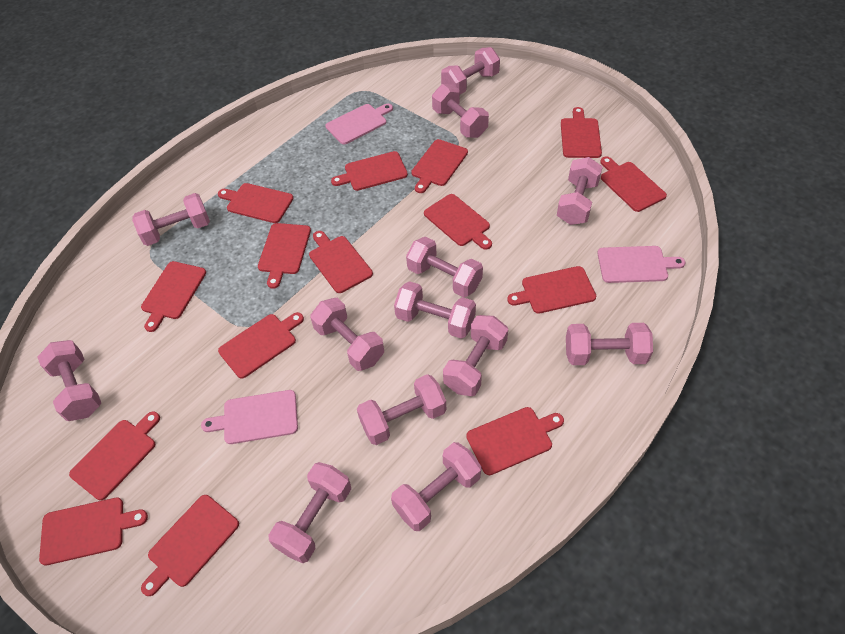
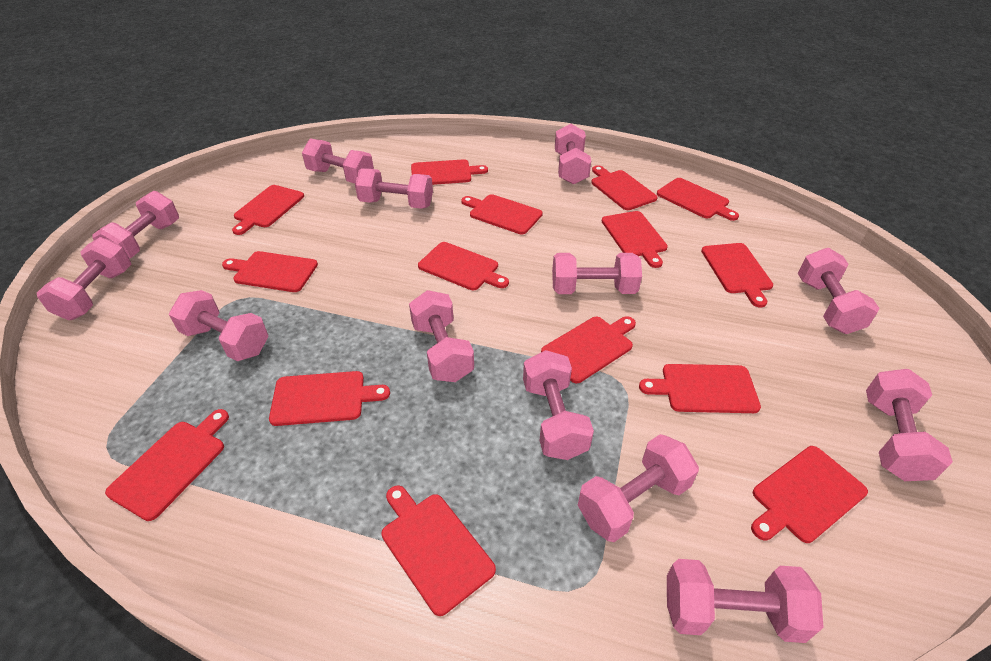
pink cutting board: 3 -> 0

